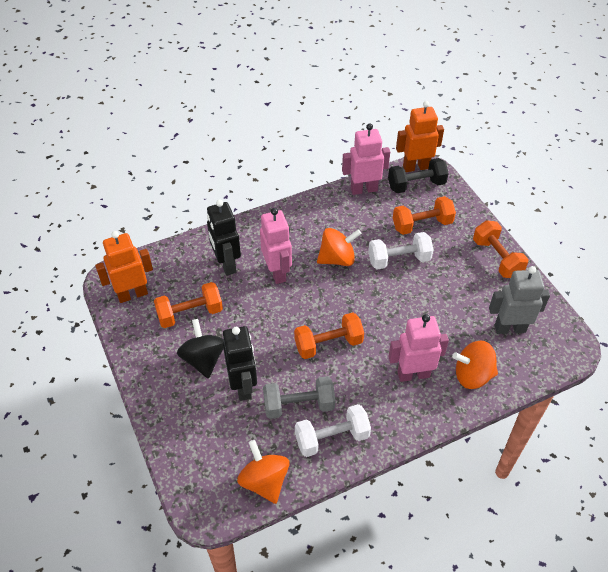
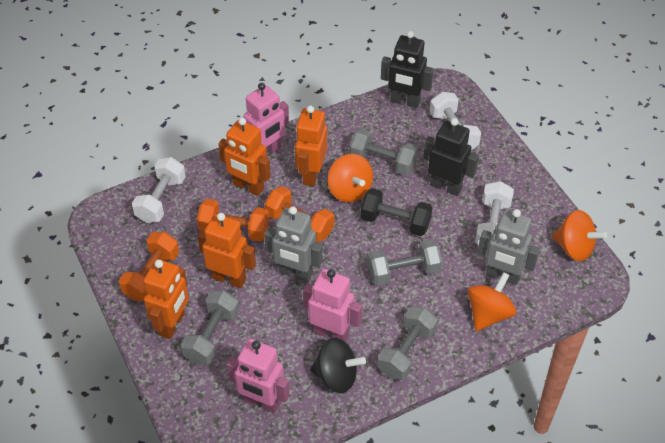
grey dumbbell: 1 -> 4
grey robot: 1 -> 2
orange dumbbell: 4 -> 3
orange robot: 2 -> 4
white dumbbell: 2 -> 3

